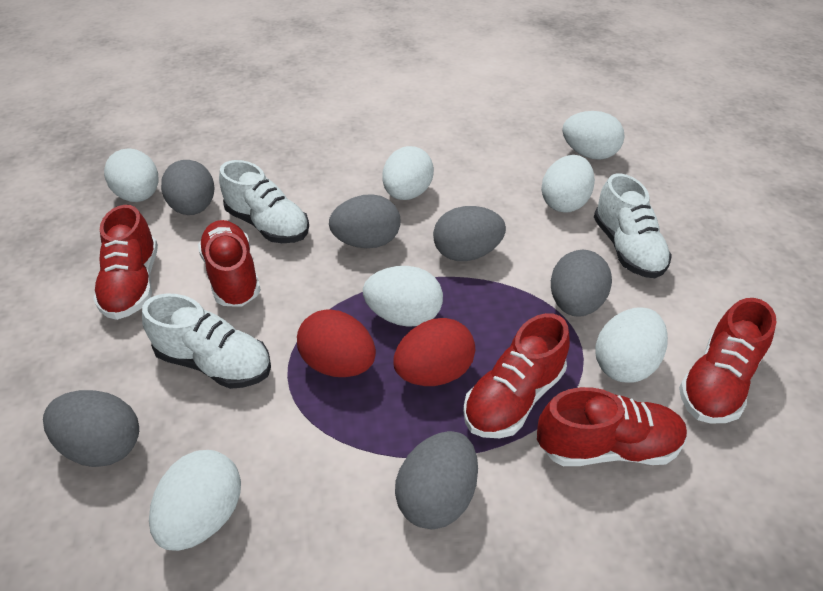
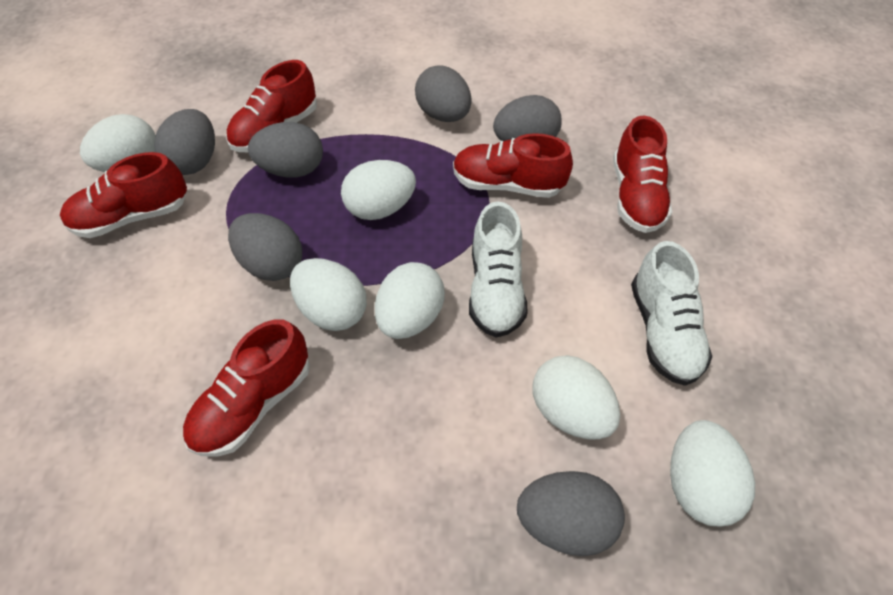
red egg: 2 -> 0
white egg: 7 -> 6
white shoe: 3 -> 2

